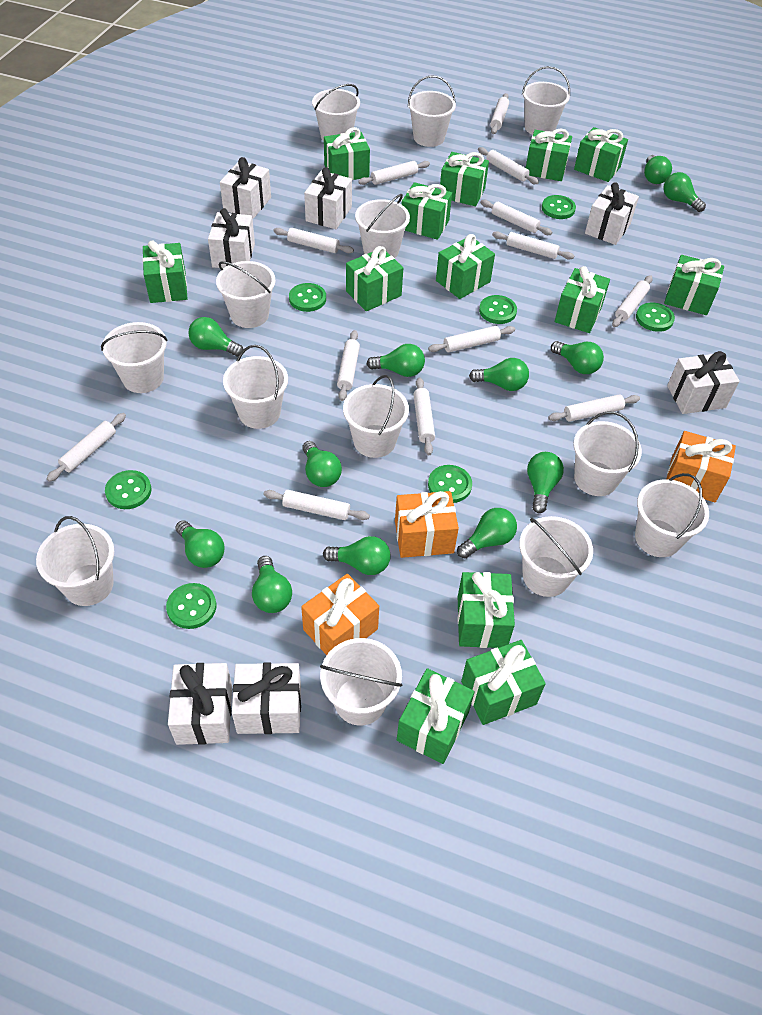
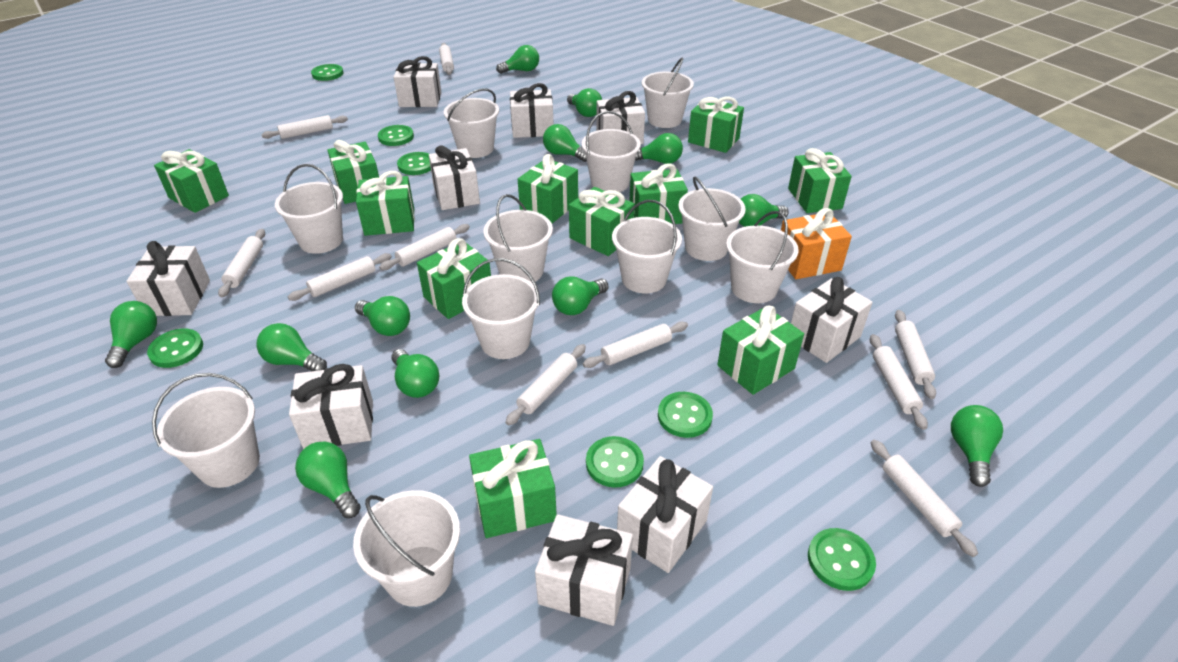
green gift: 13 -> 11
orange gift: 3 -> 1
white bucket: 13 -> 11
white gift: 7 -> 9
white rolling pin: 13 -> 10

